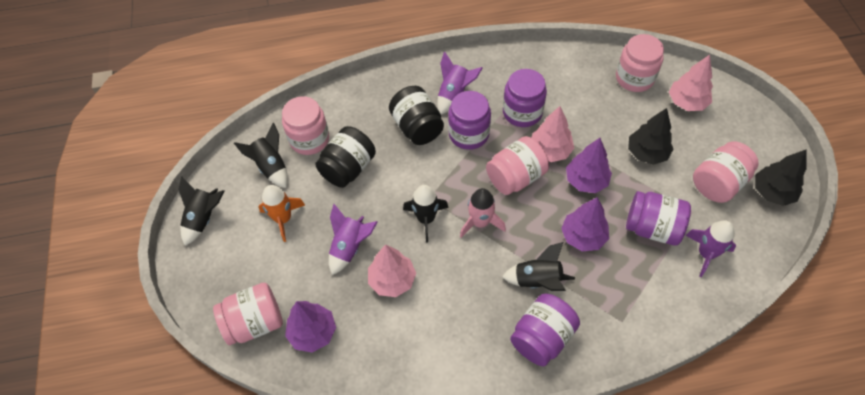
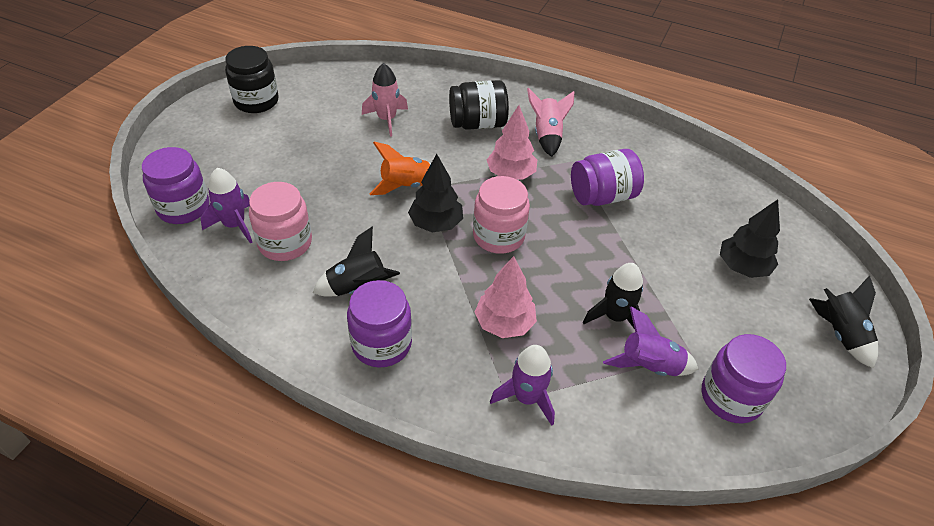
black rocket: 4 -> 3
pink jar: 5 -> 2
pink rocket: 1 -> 2
pink tree: 3 -> 2
purple tree: 3 -> 0

